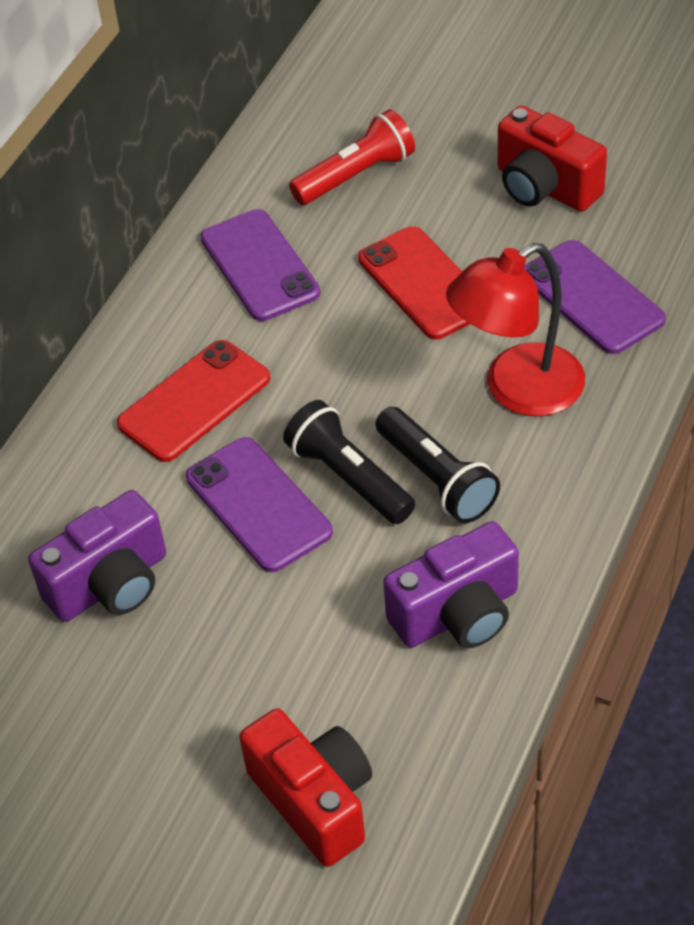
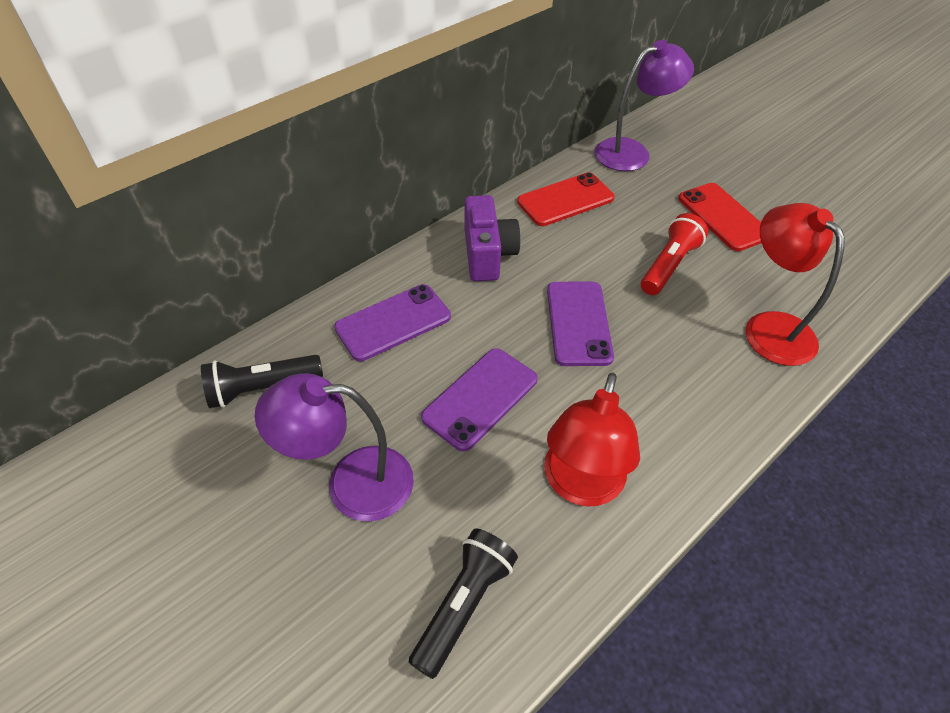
purple camera: 2 -> 1
purple lamp: 0 -> 2
red camera: 2 -> 0
red lamp: 1 -> 2

